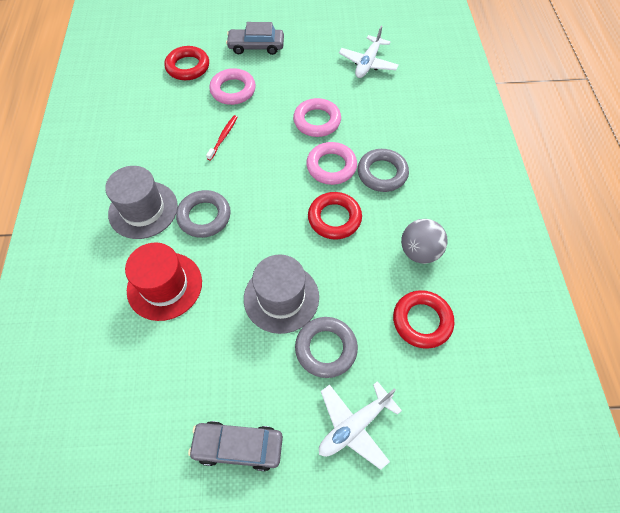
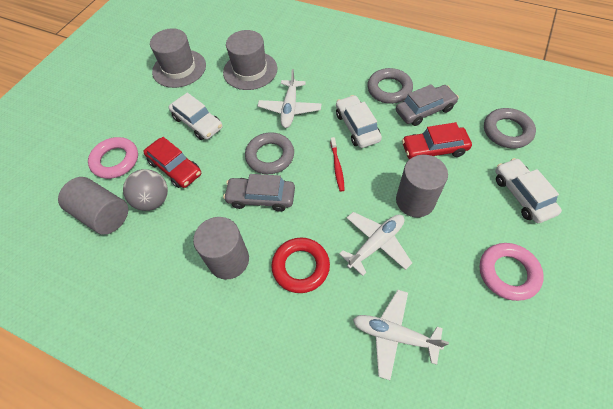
grey cylinder: 0 -> 3
pink ring: 3 -> 2
red car: 0 -> 2
red hat: 1 -> 0
red ring: 3 -> 1
white car: 0 -> 3
white plane: 2 -> 3

